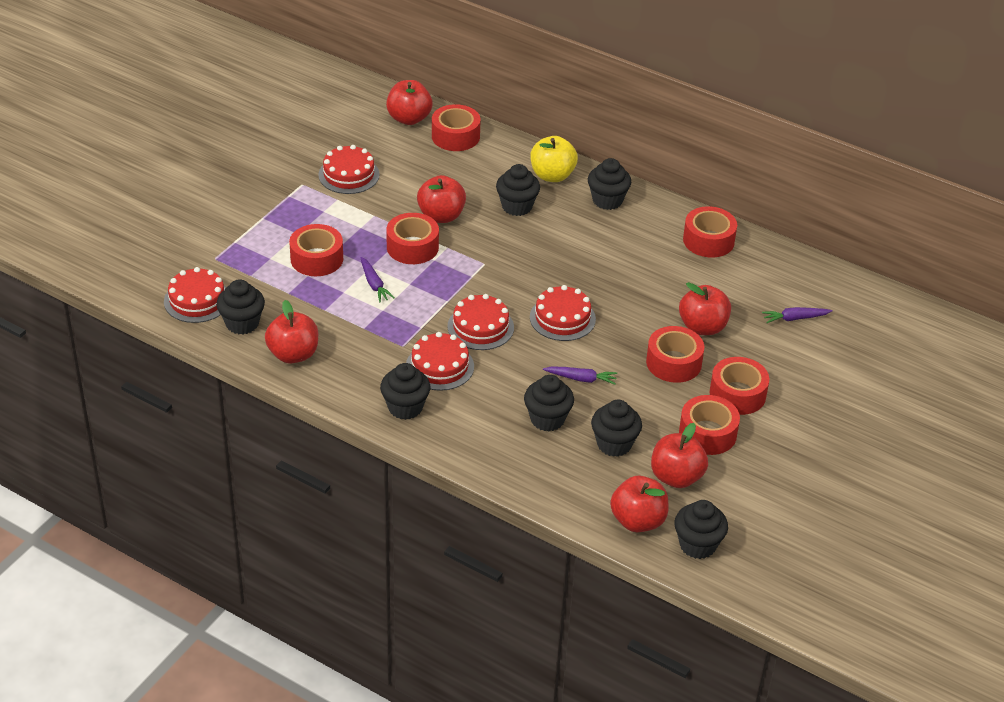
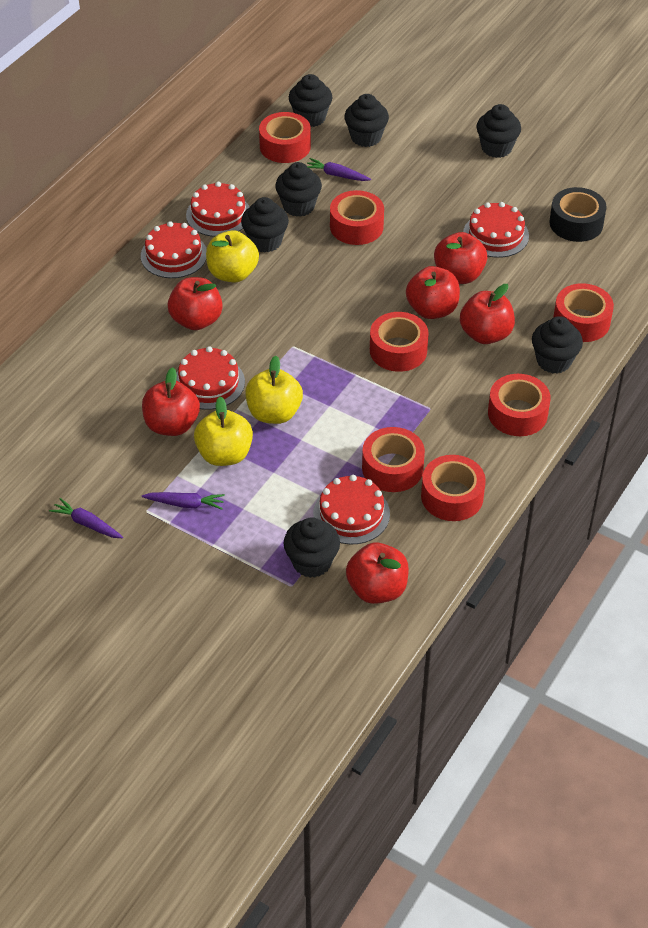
black tape: 0 -> 1
yellow apple: 1 -> 3

